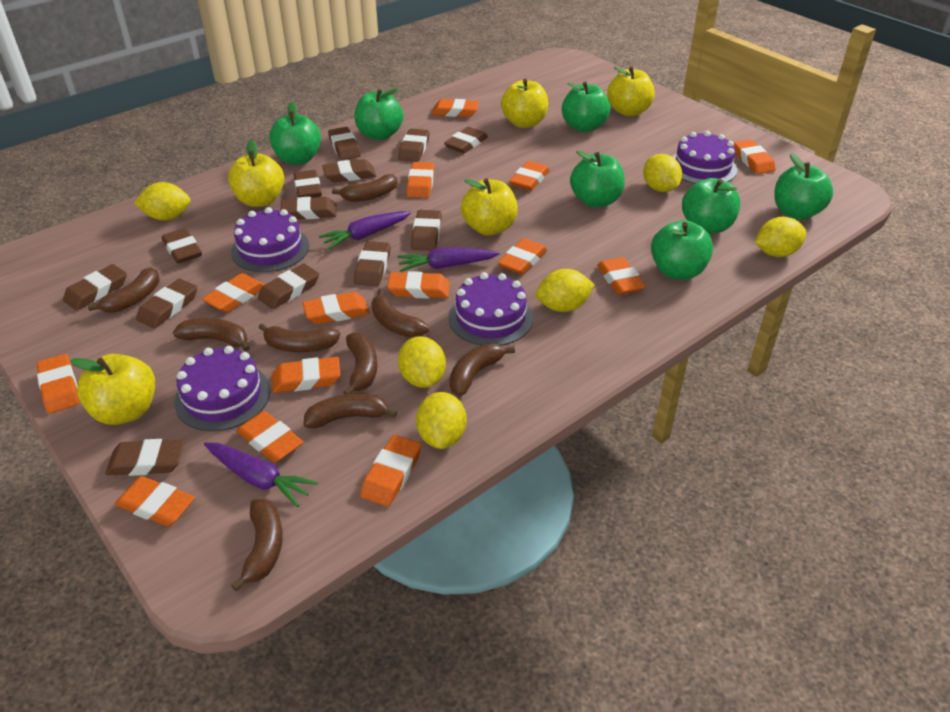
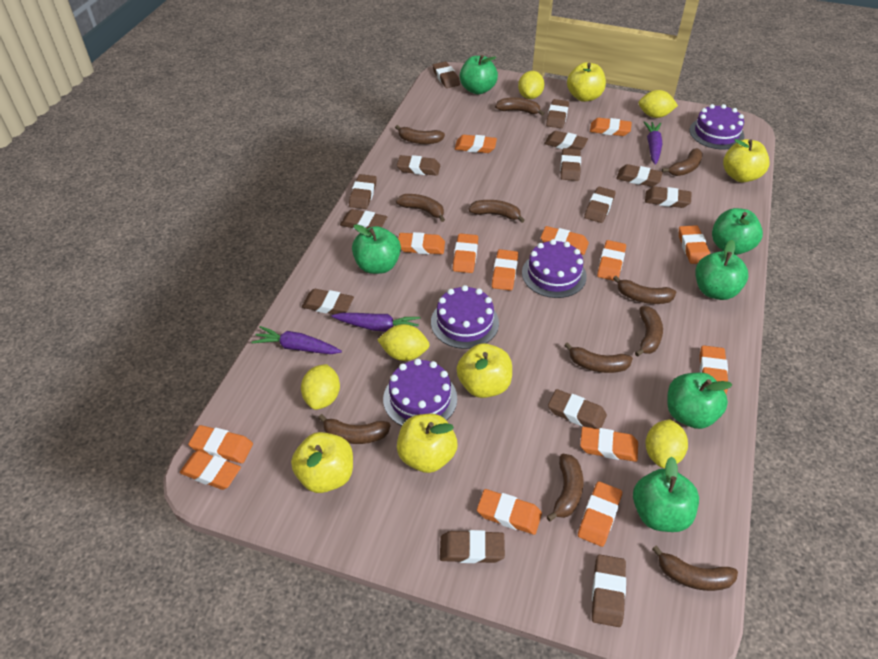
brown banana: 9 -> 11
brown eraser: 13 -> 14
green apple: 7 -> 6
yellow lemon: 6 -> 5

